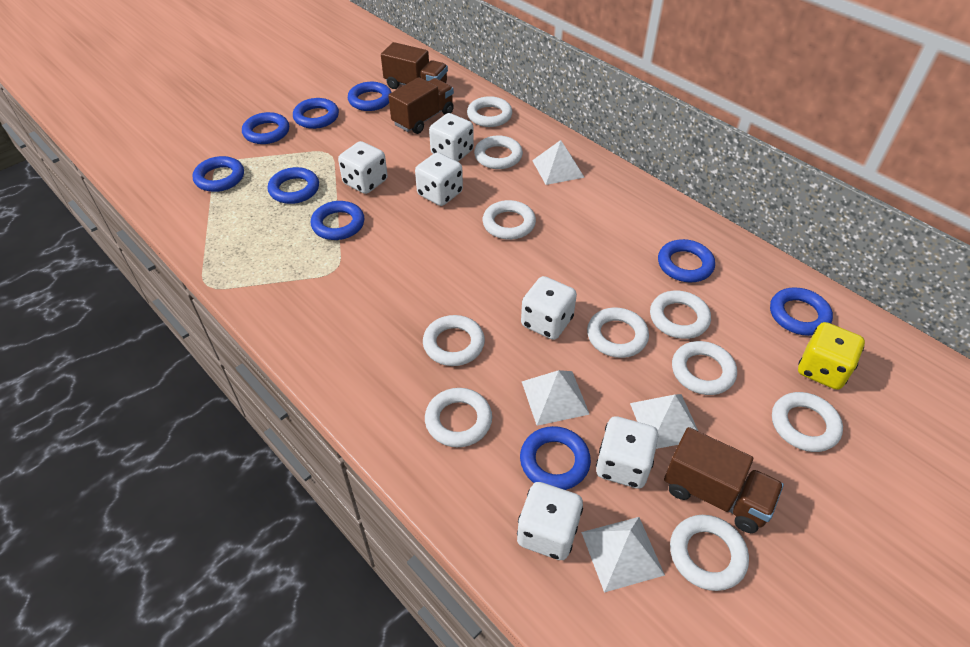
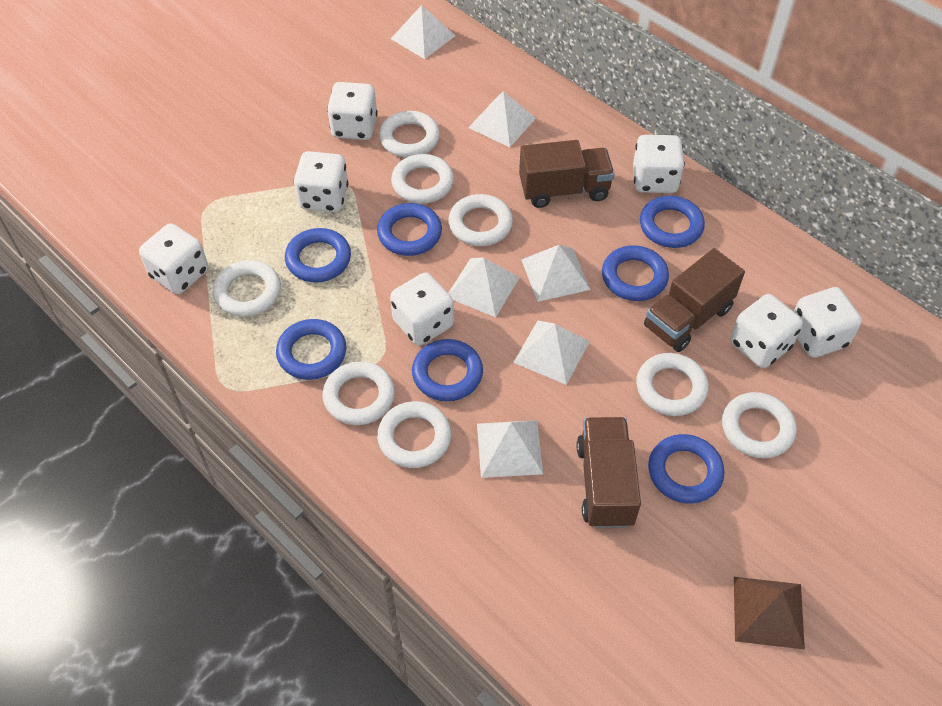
blue ring: 9 -> 7
brown pyramid: 0 -> 1
white dice: 6 -> 7
white pyramid: 4 -> 6
white ring: 10 -> 8
yellow dice: 1 -> 0

